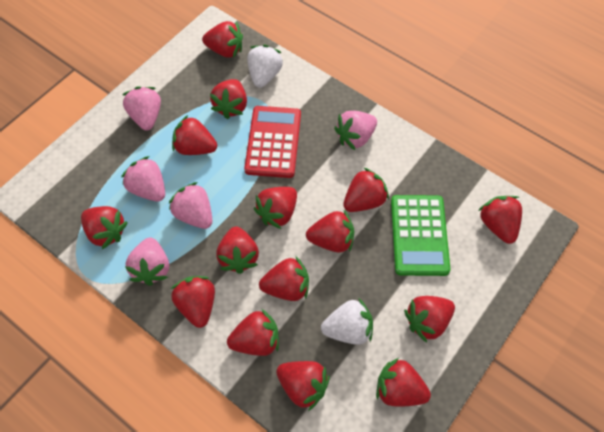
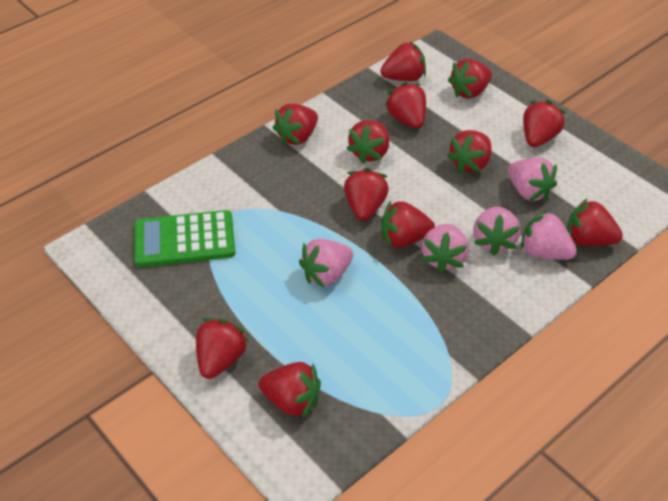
red calculator: 1 -> 0
red strawberry: 15 -> 12
white strawberry: 2 -> 0

